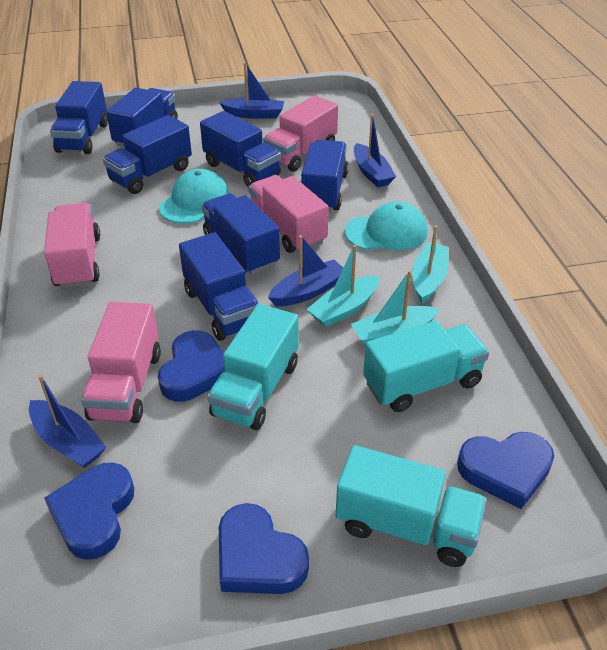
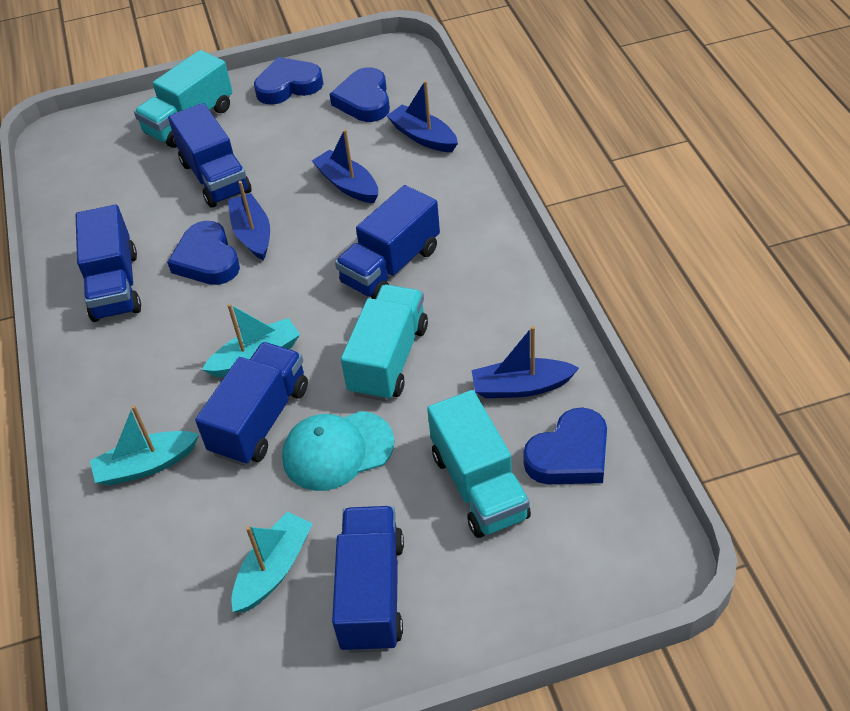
blue truck: 7 -> 5
pink truck: 4 -> 0
turquoise cap: 2 -> 1

